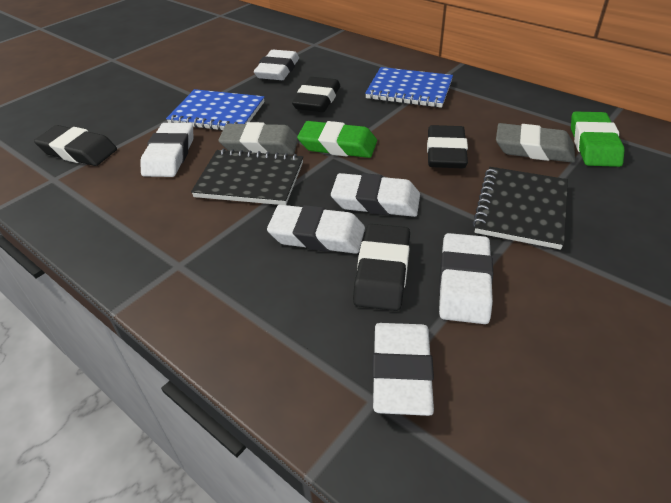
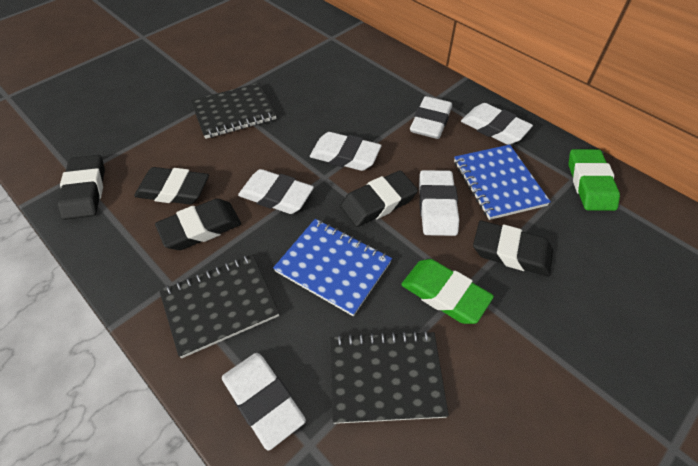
black eraser: 4 -> 5
black notebook: 2 -> 3
grey eraser: 2 -> 0

